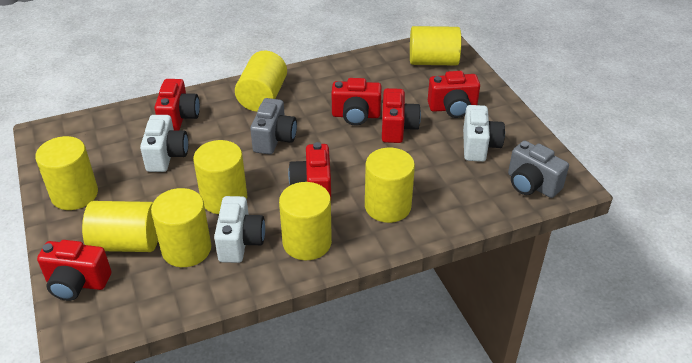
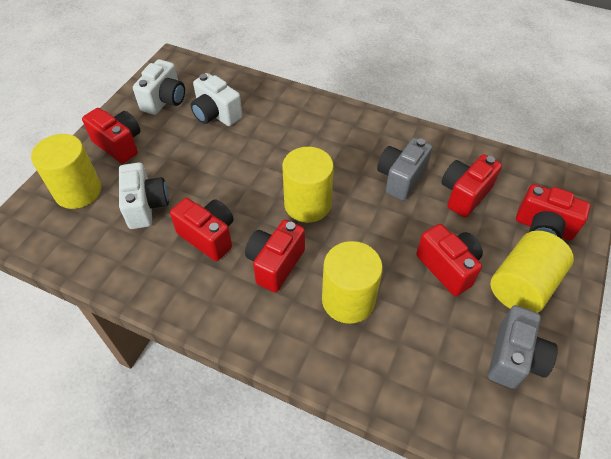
yellow cylinder: 8 -> 4

